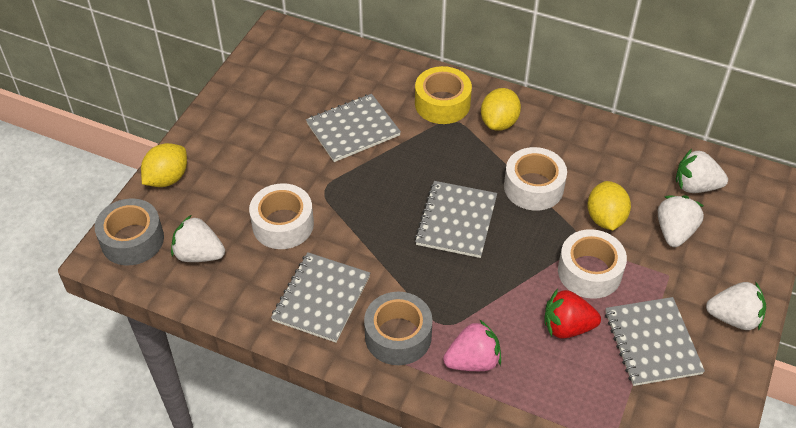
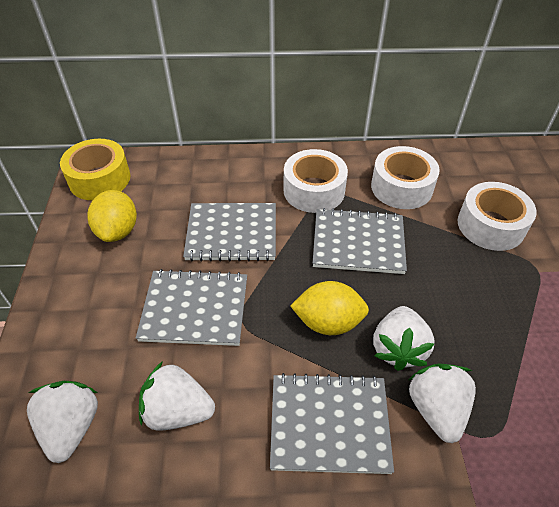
grey tape: 2 -> 0
pink strawberry: 1 -> 0
red strawberry: 1 -> 0
yellow lemon: 3 -> 2

